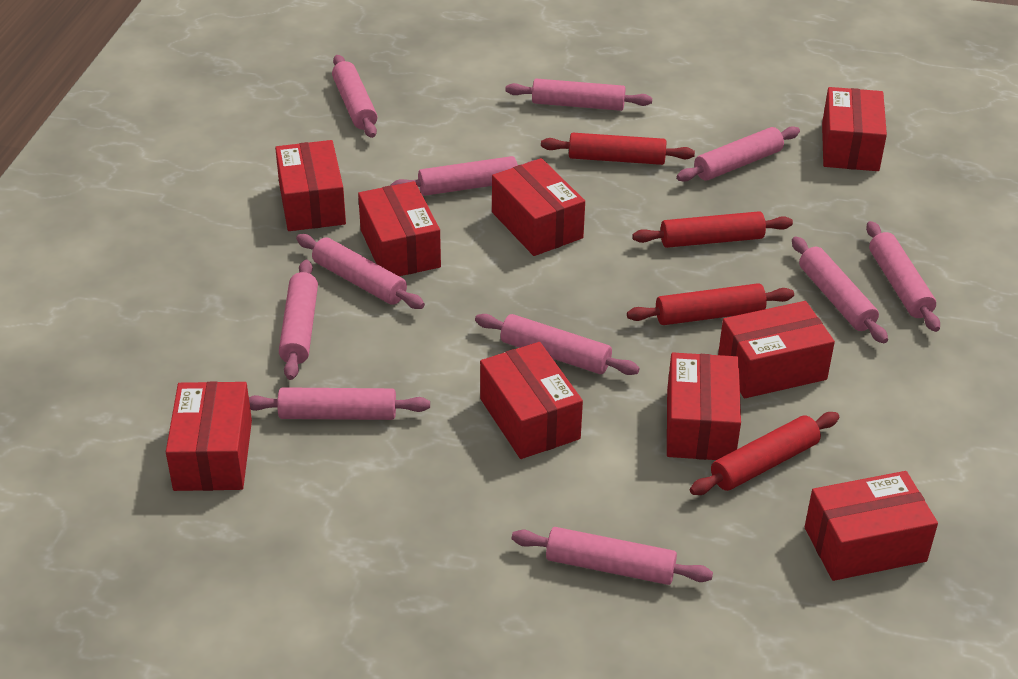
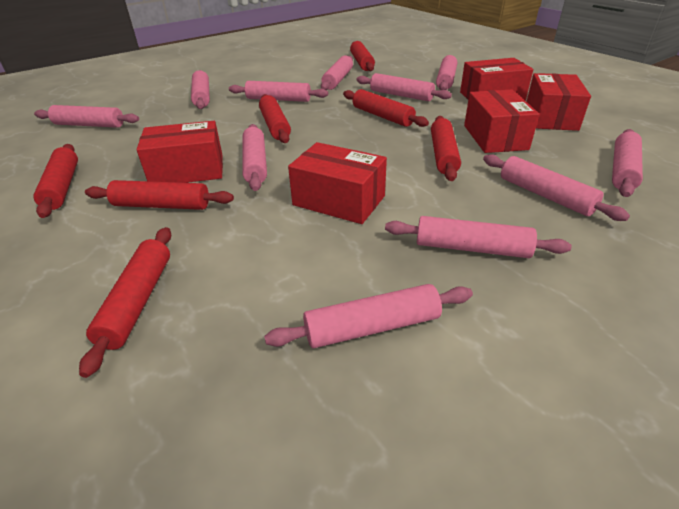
red box: 9 -> 5
red rolling pin: 4 -> 7

